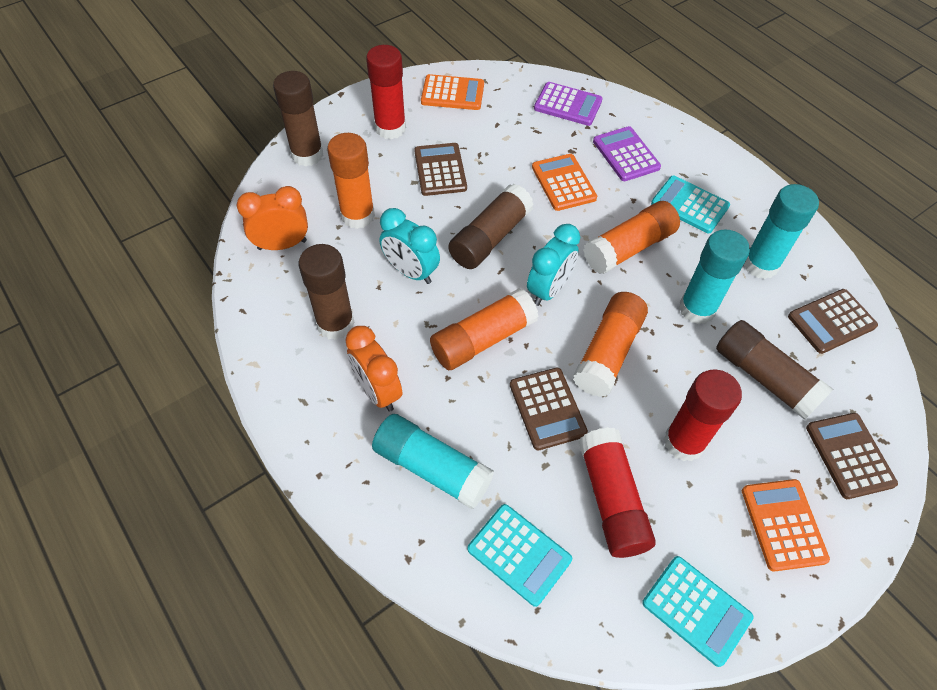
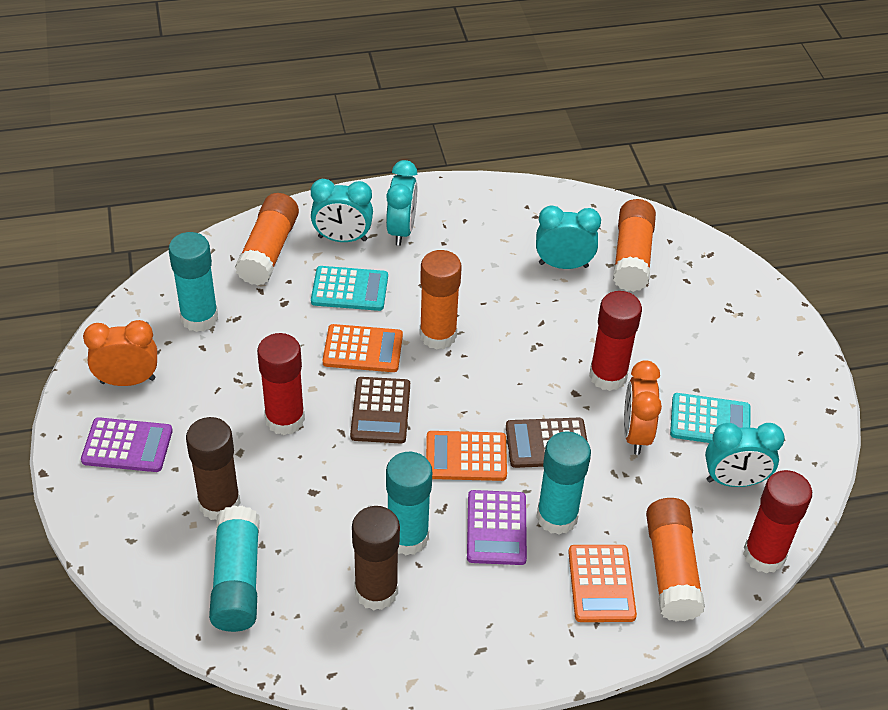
brown calculator: 4 -> 2
brown glue stick: 4 -> 2
turquoise calculator: 3 -> 2
turquoise clock: 2 -> 4
turquoise glue stick: 3 -> 4

